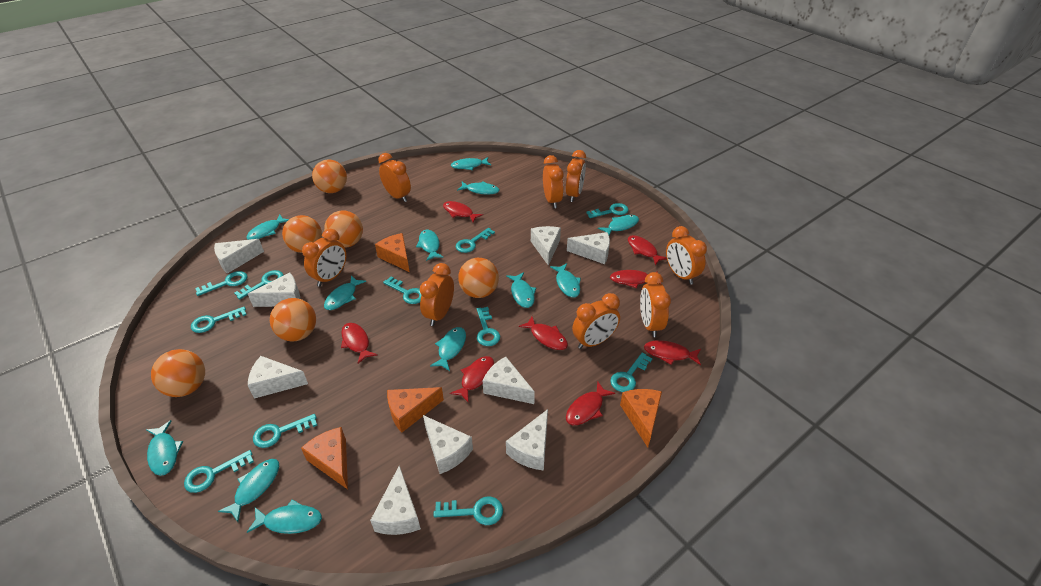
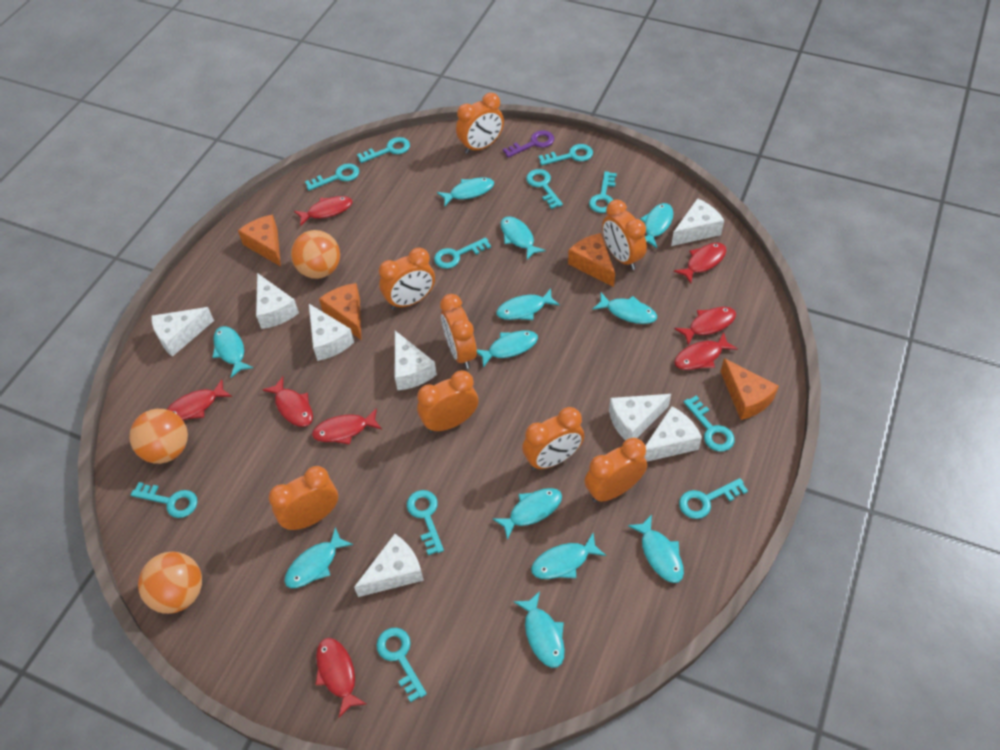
orange ball: 6 -> 3
purple key: 0 -> 1
white cheese: 9 -> 8

